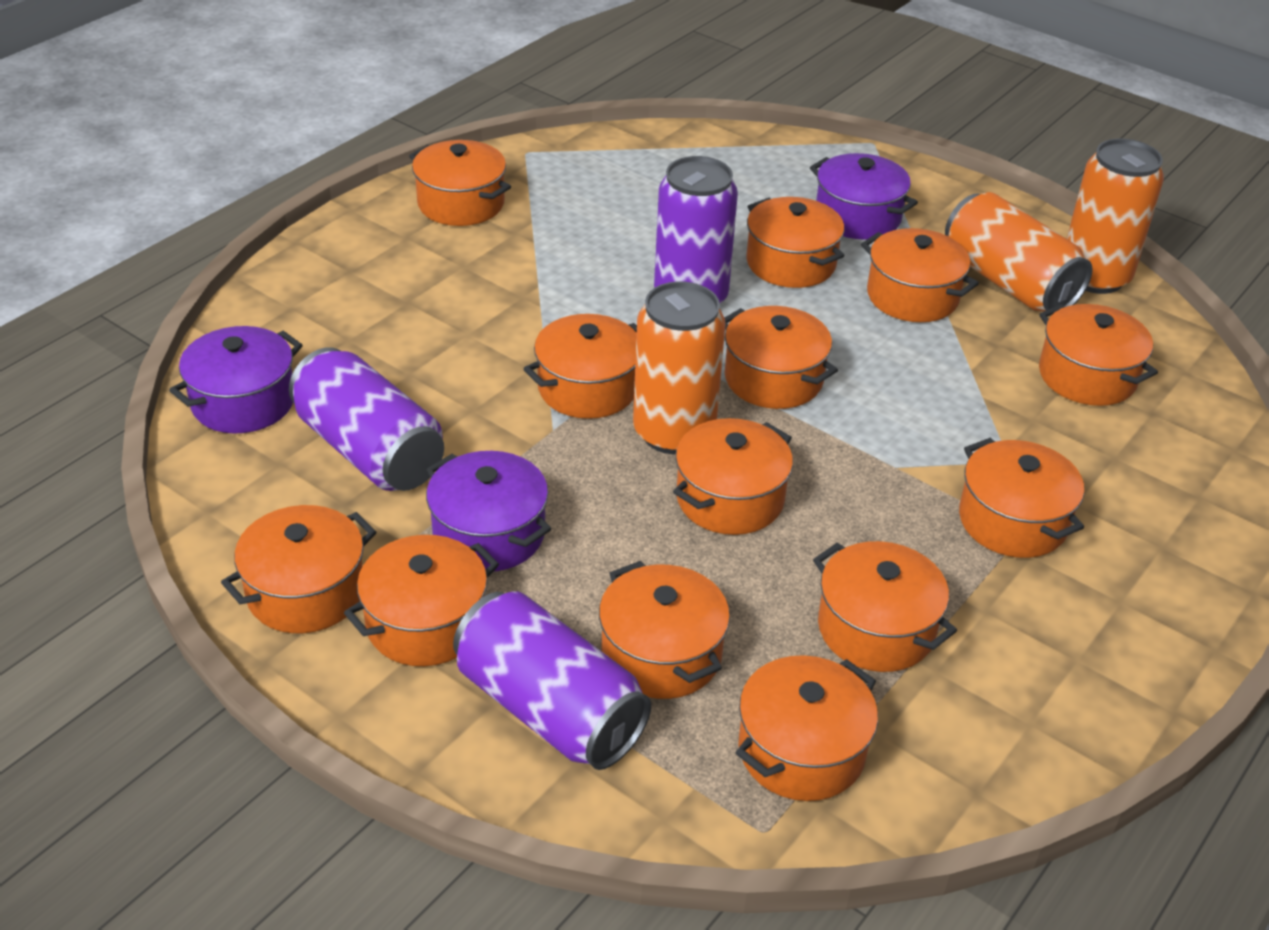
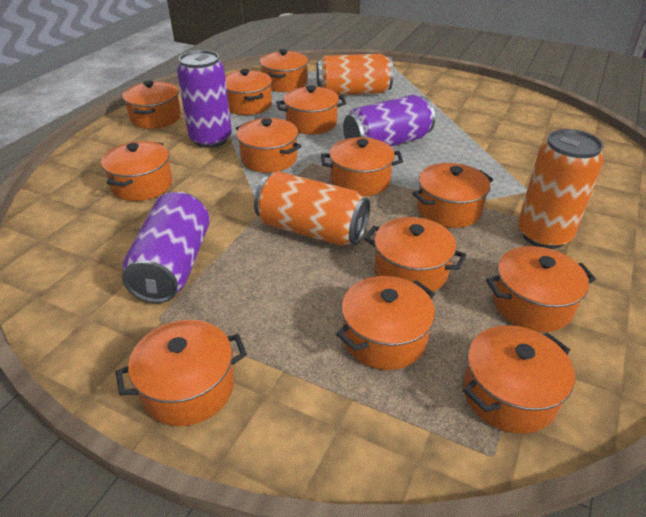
purple pot: 3 -> 0

